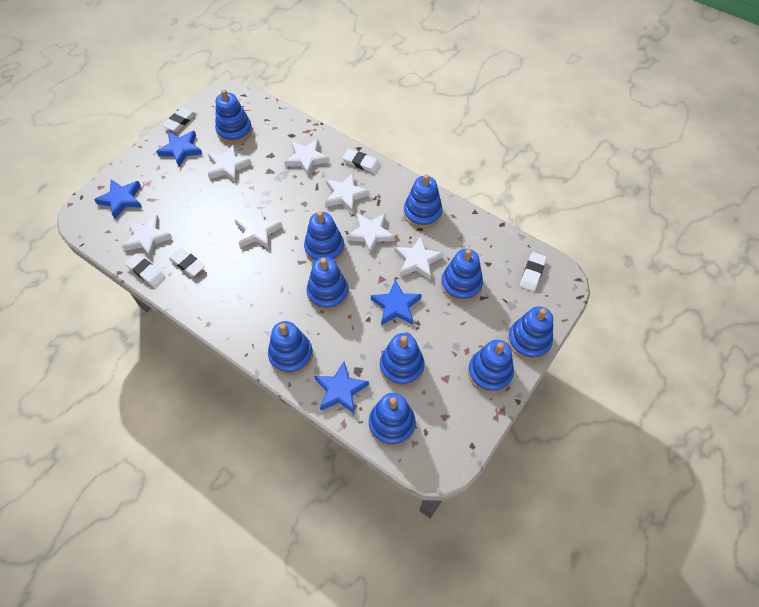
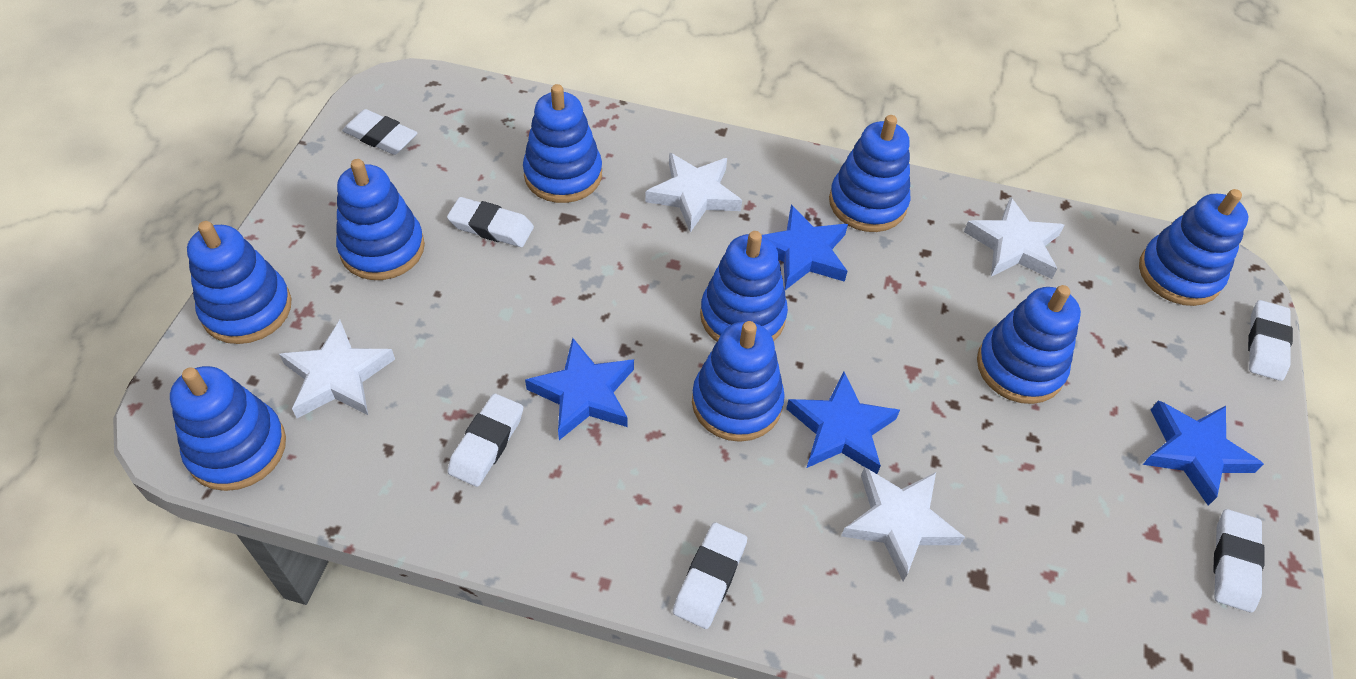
blue stacking toy: 10 -> 9
white eraser: 5 -> 6
white star: 7 -> 4

